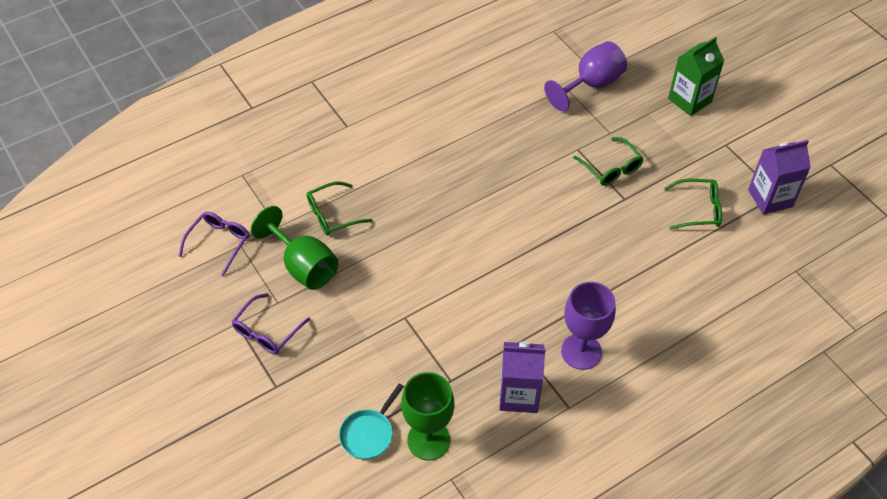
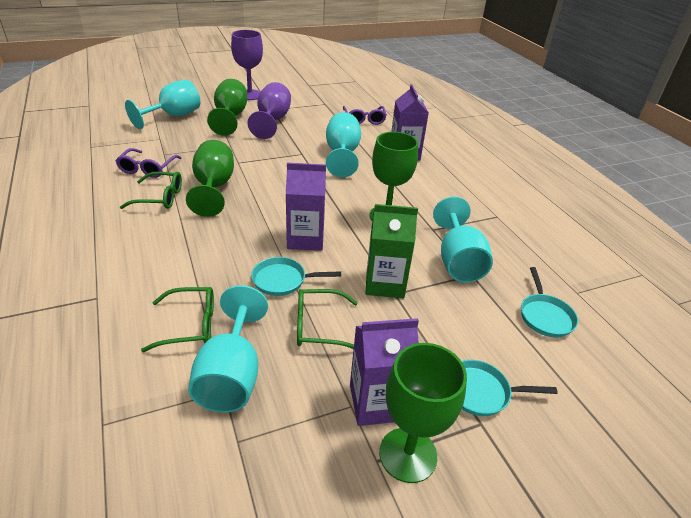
green goblet: 2 -> 4
purple carton: 2 -> 3
turquoise goblet: 0 -> 4
turquoise pan: 1 -> 3

